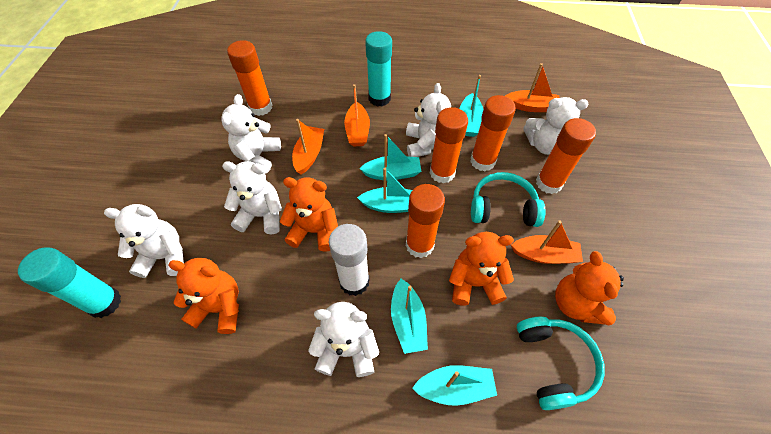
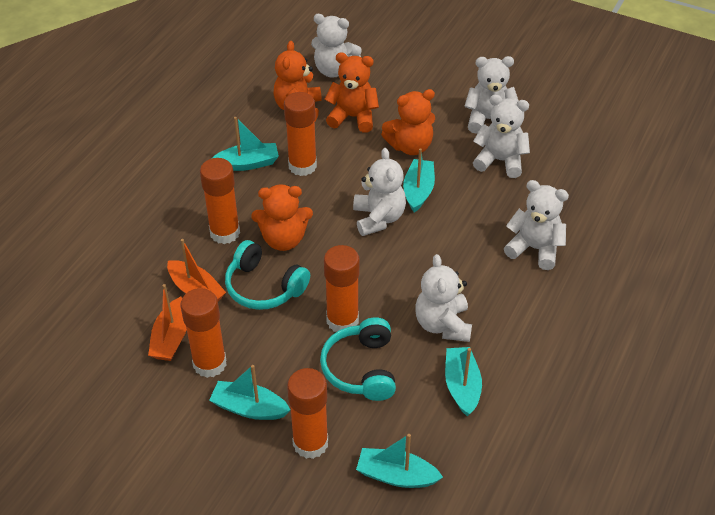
orange boat: 4 -> 2
turquoise glue stick: 2 -> 0
white glue stick: 1 -> 0

